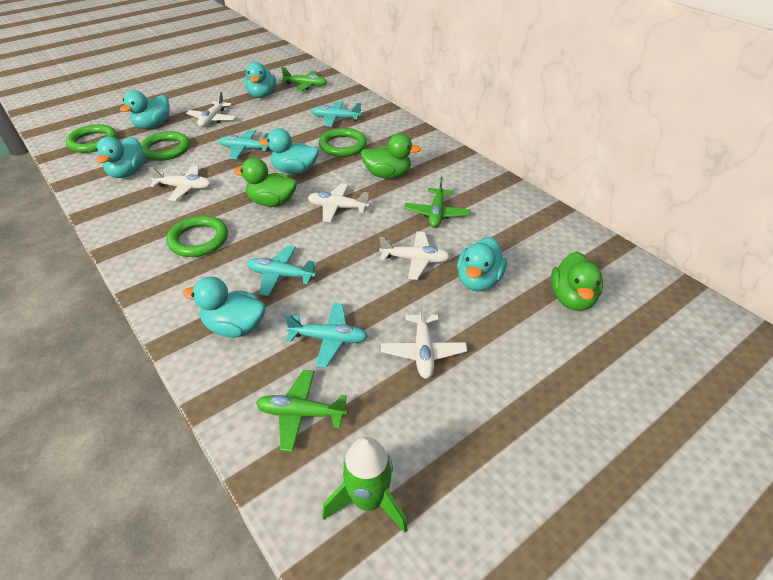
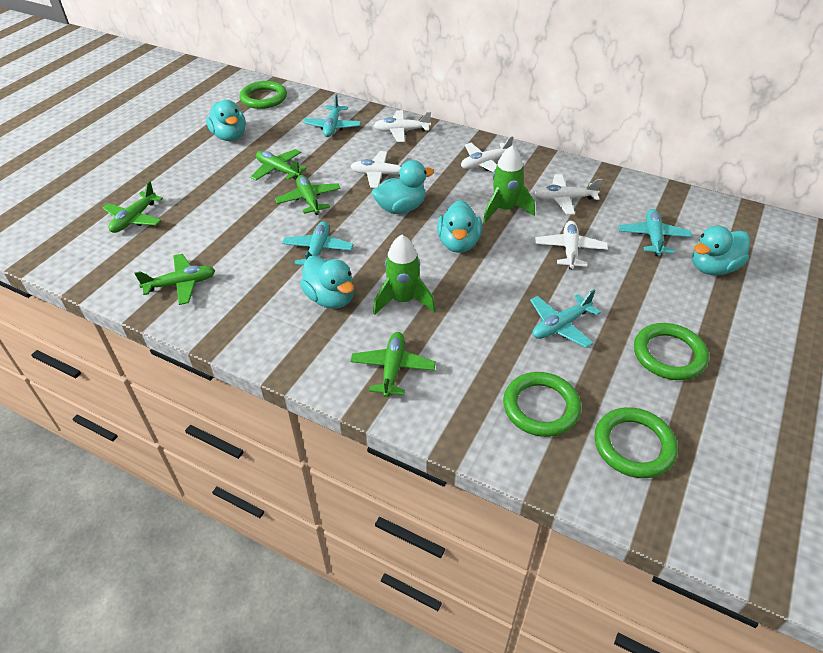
green duck: 3 -> 0
green plane: 3 -> 5
green rocket: 1 -> 2
turquoise duck: 6 -> 5

